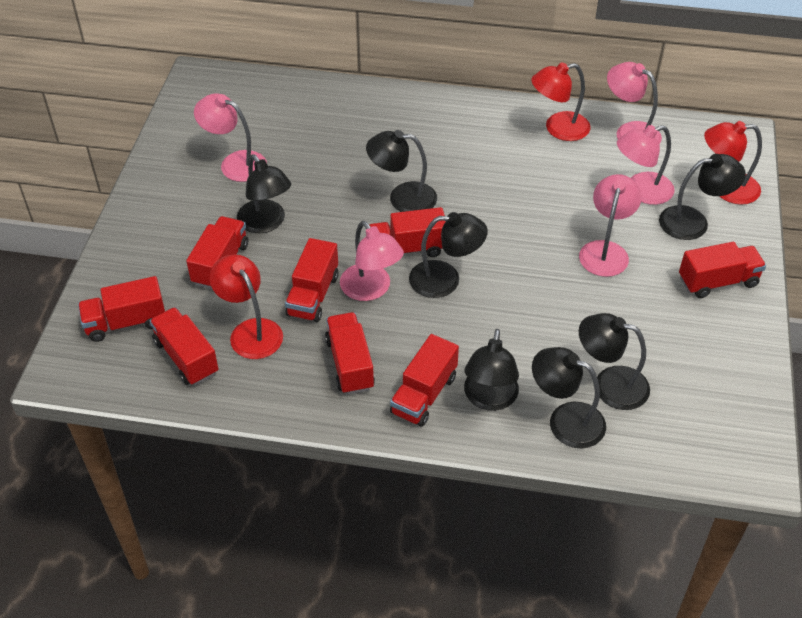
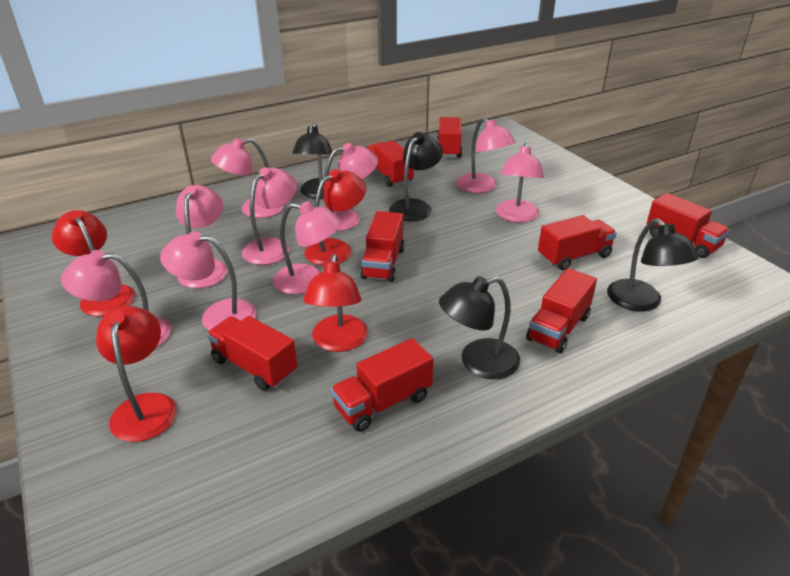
black lamp: 7 -> 4
pink lamp: 5 -> 9
red lamp: 3 -> 4

